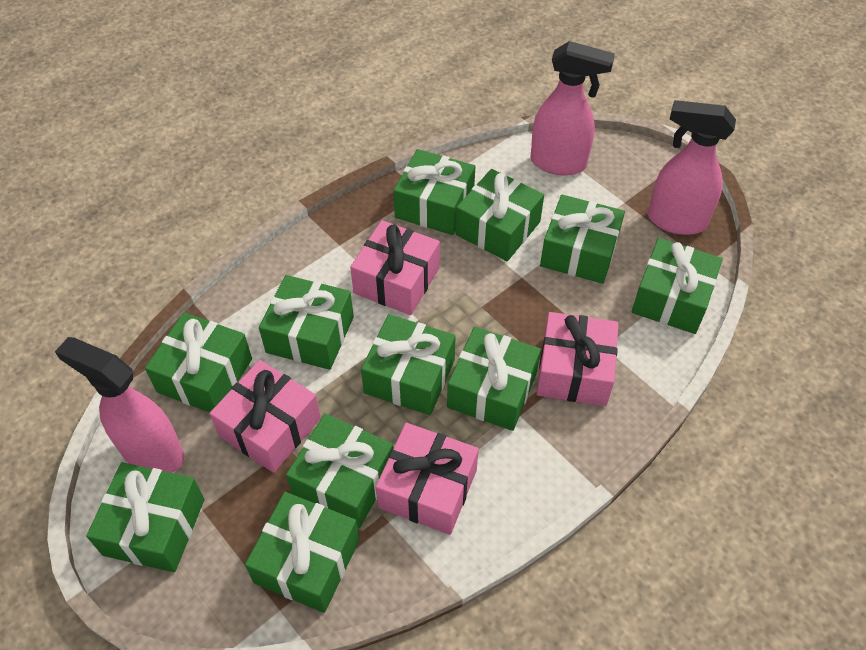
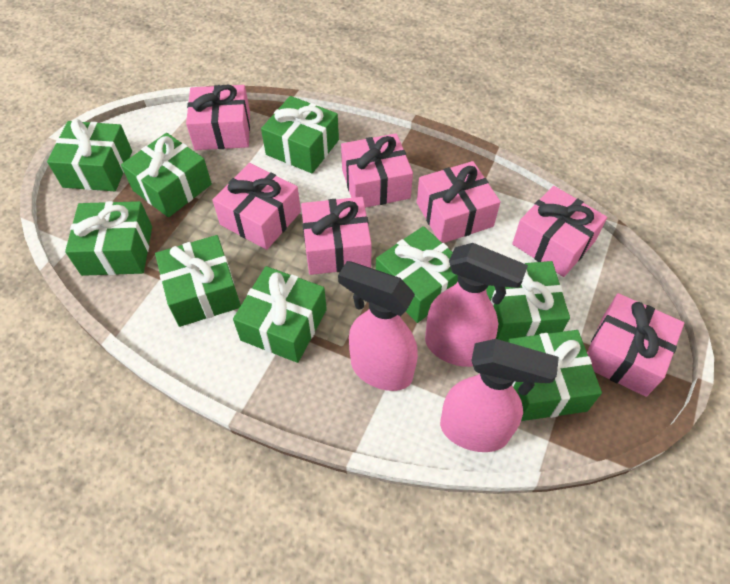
green gift: 11 -> 9
pink gift: 4 -> 7

